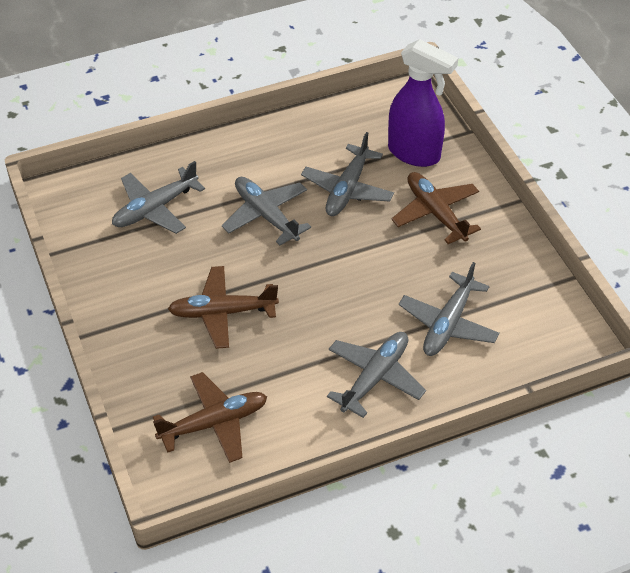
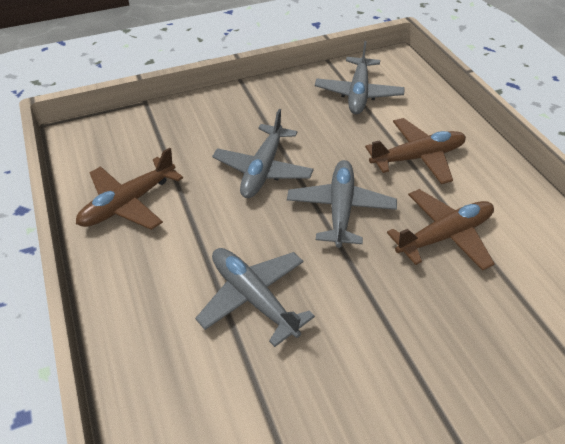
grey plane: 5 -> 4
purple spray bottle: 1 -> 0

